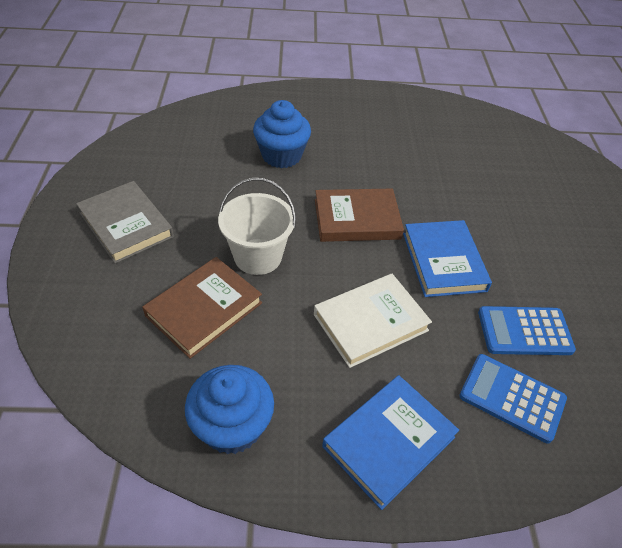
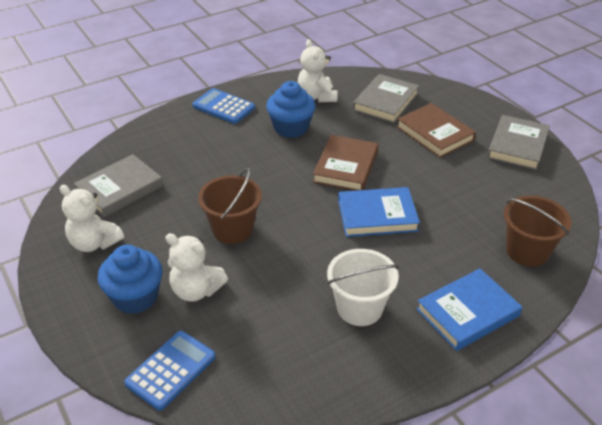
brown bucket: 0 -> 2
grey book: 1 -> 3
white book: 1 -> 0
white teddy bear: 0 -> 3

